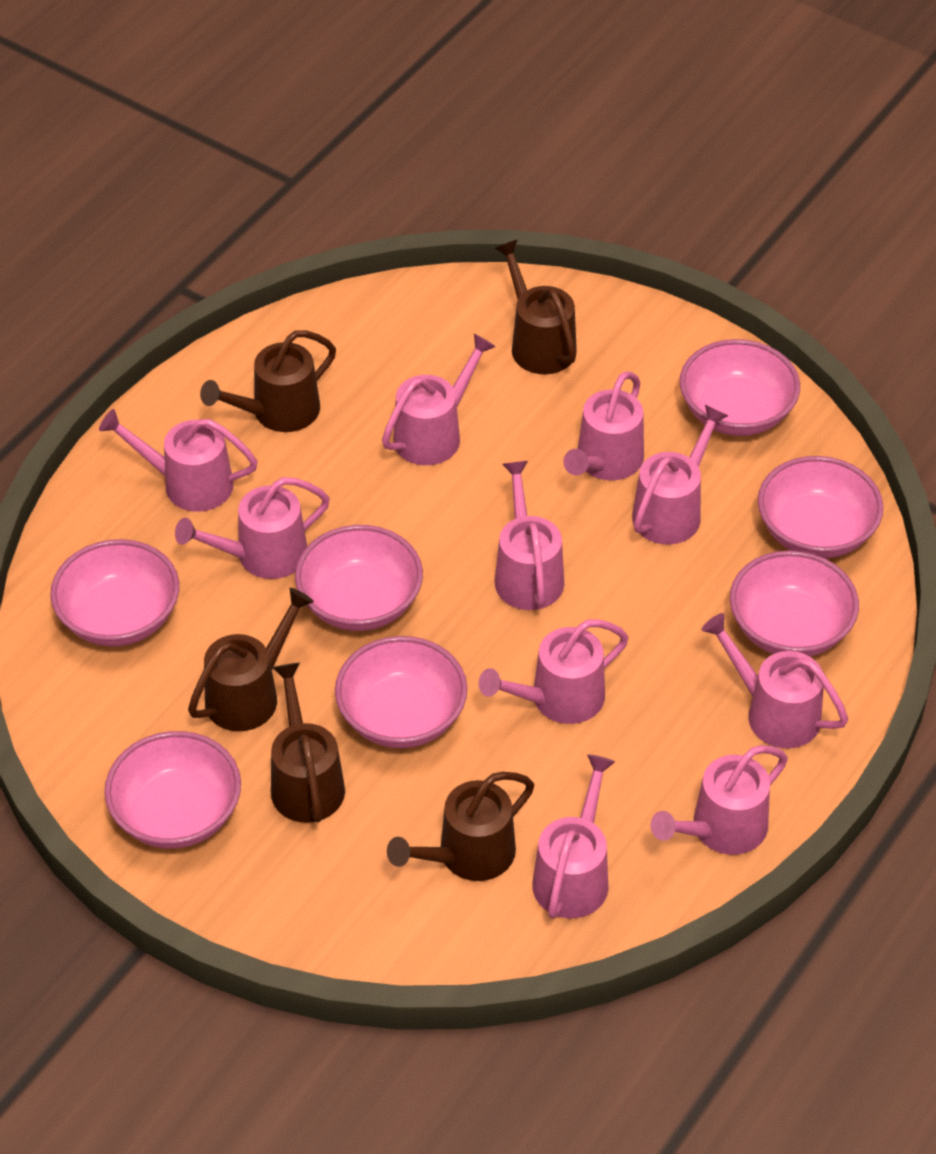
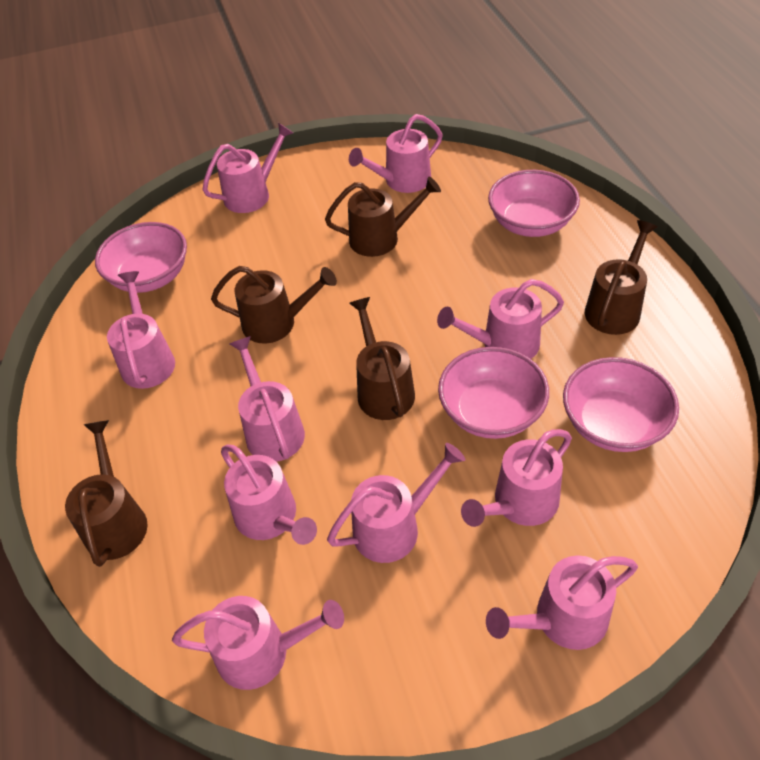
pink bowl: 7 -> 4

